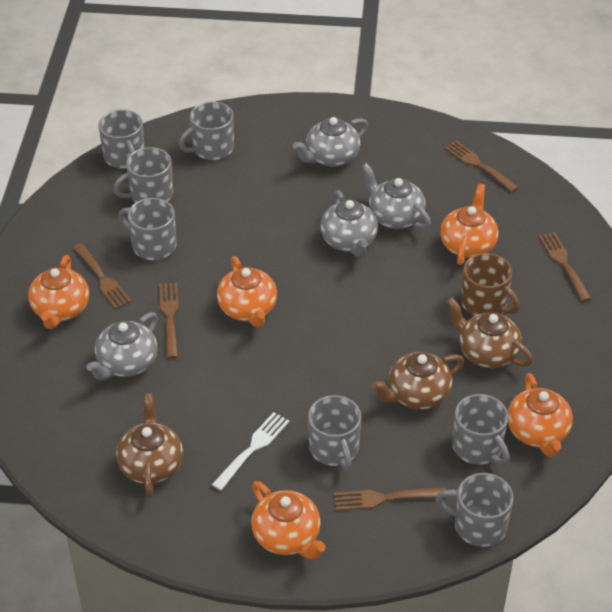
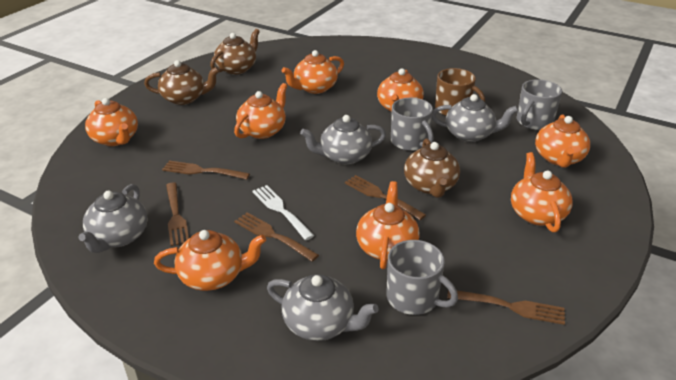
grey mug: 7 -> 3
orange teapot: 5 -> 8

